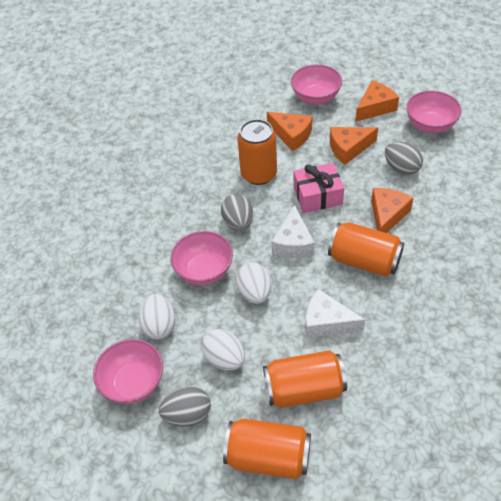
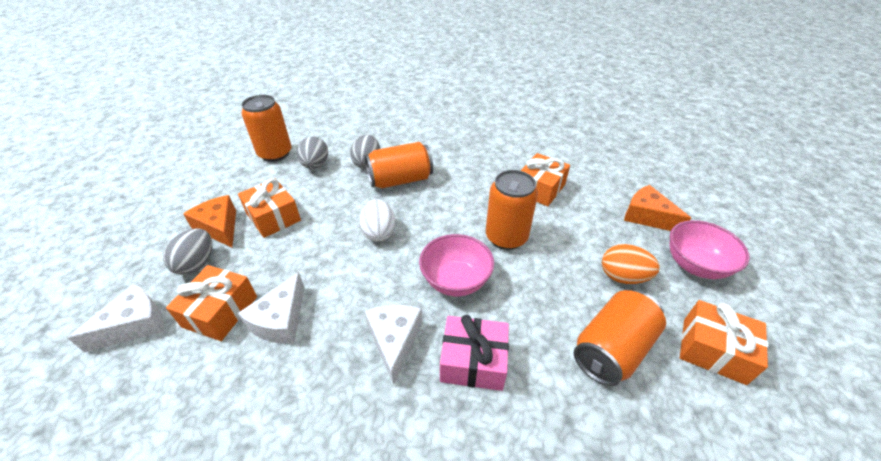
orange cheese: 4 -> 2
orange egg: 0 -> 1
orange gift: 0 -> 4
pink bowl: 4 -> 2
white cheese: 2 -> 3
white egg: 3 -> 1

